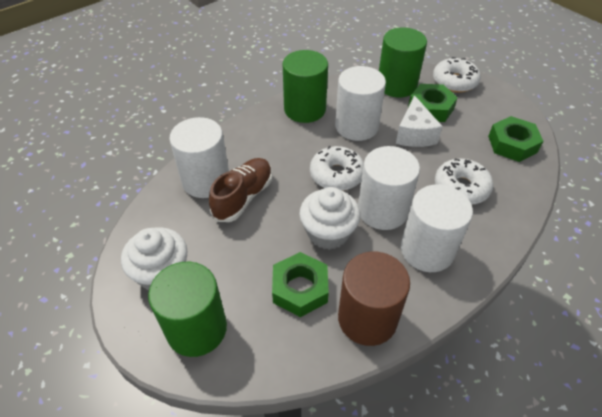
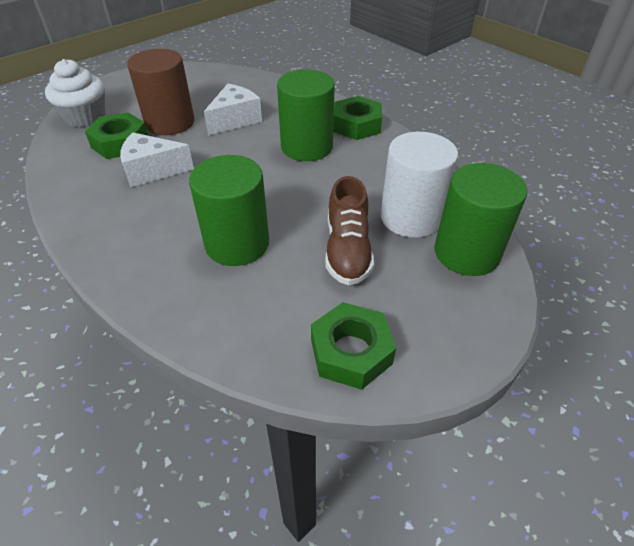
white cheese: 1 -> 2
white cupcake: 2 -> 1
white cylinder: 4 -> 1
white donut: 3 -> 0

